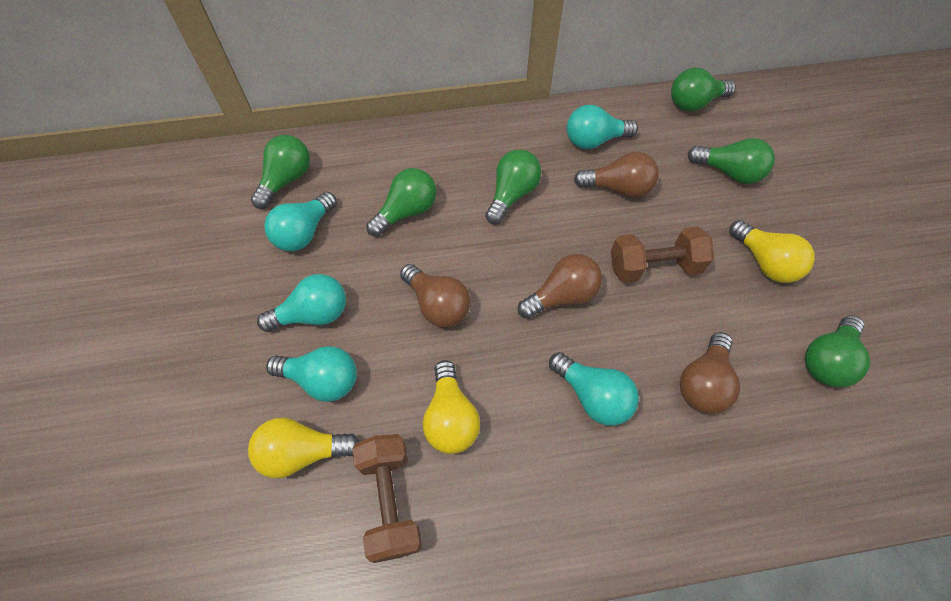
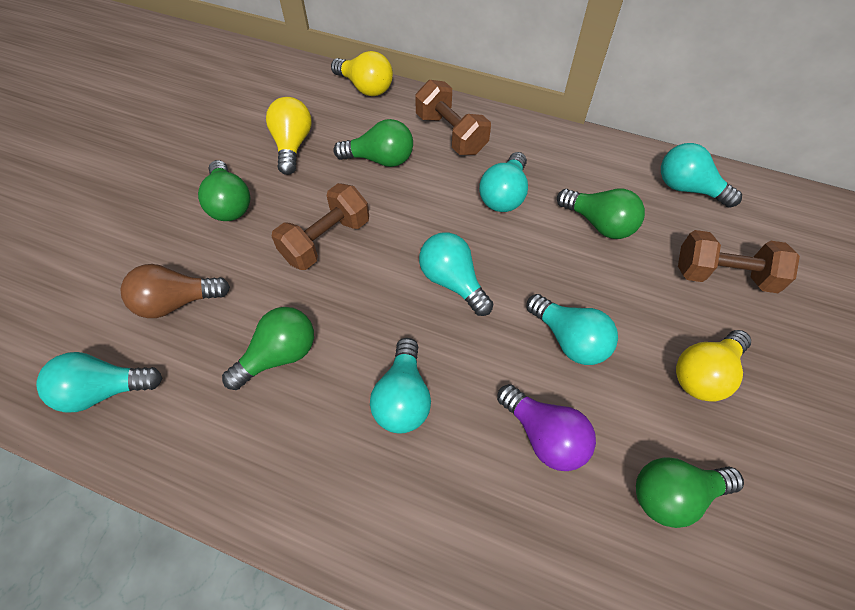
brown dumbbell: 2 -> 3
brown light bulb: 4 -> 1
green light bulb: 6 -> 5
purple light bulb: 0 -> 1
turquoise light bulb: 5 -> 6

